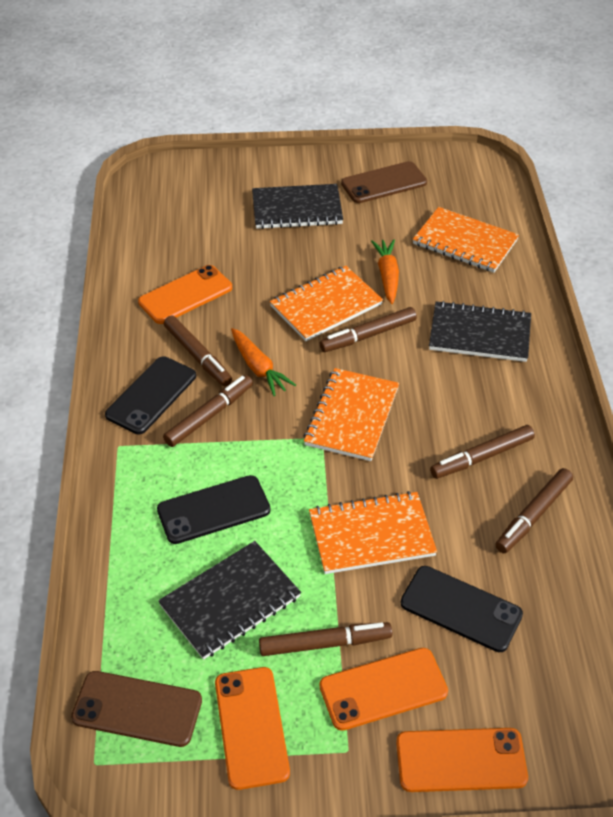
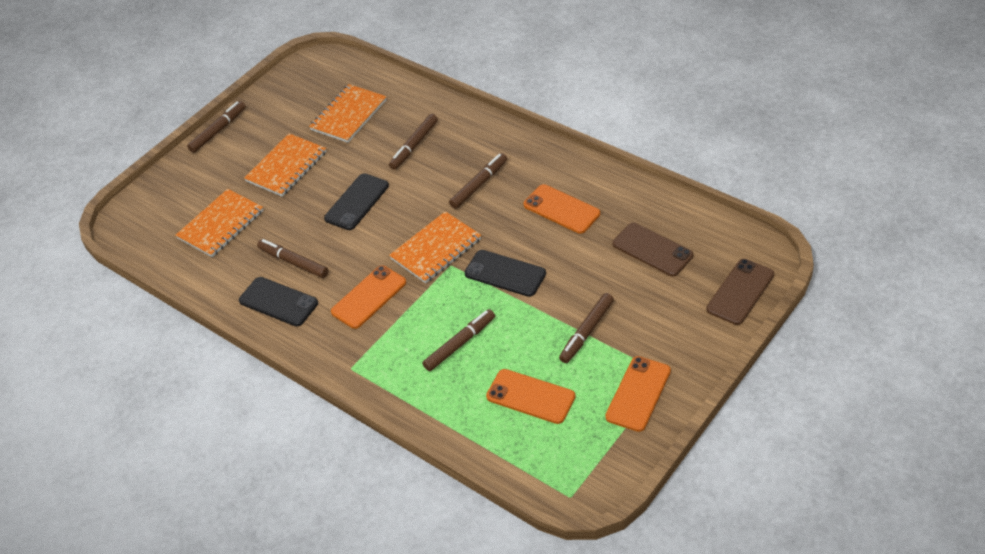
black notebook: 3 -> 0
orange carrot: 2 -> 0

